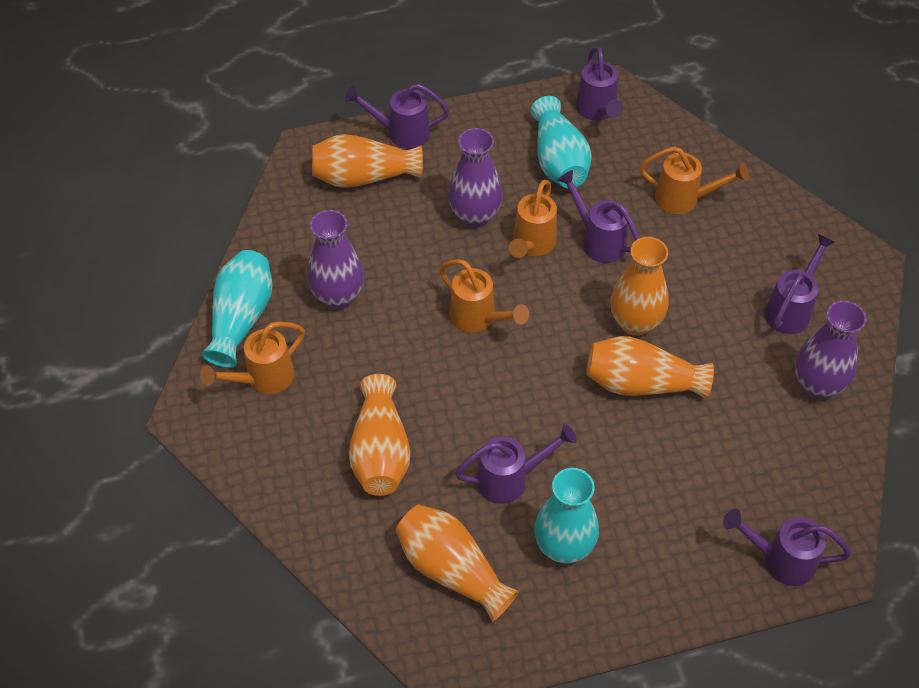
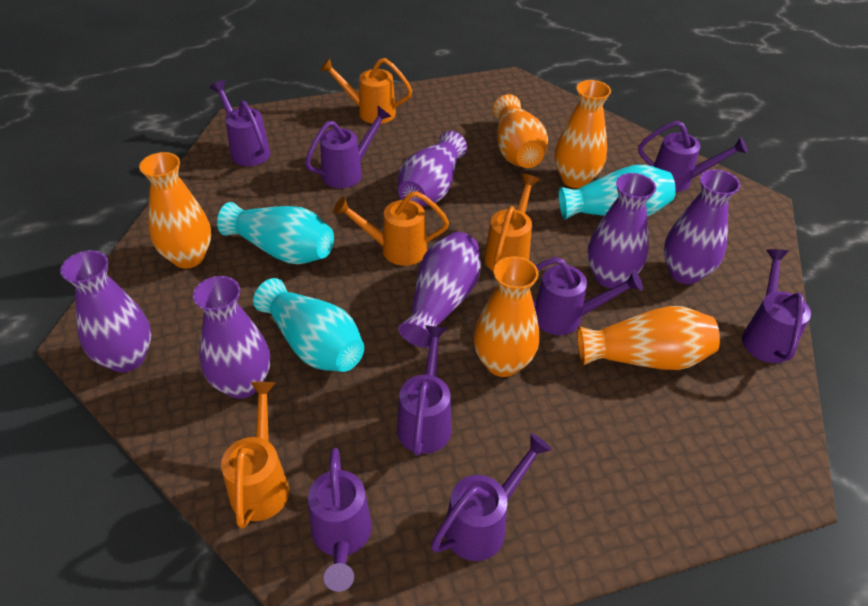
purple vase: 3 -> 6
purple watering can: 6 -> 8

